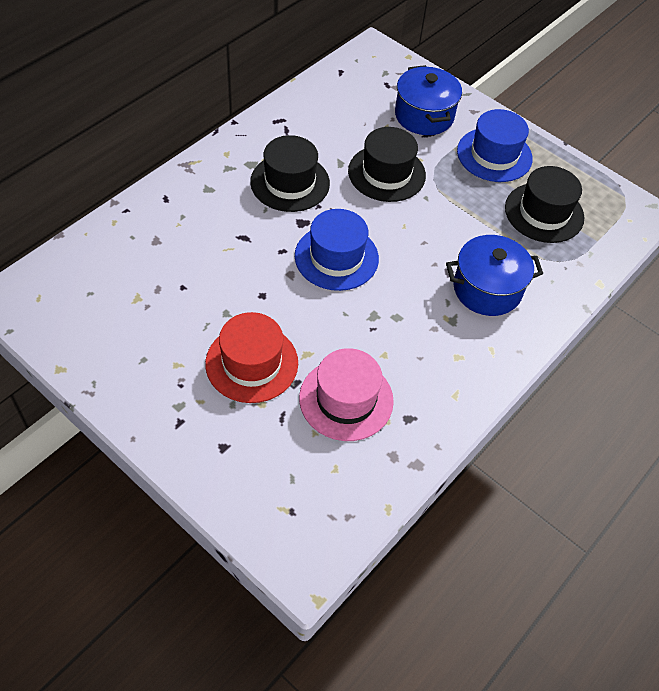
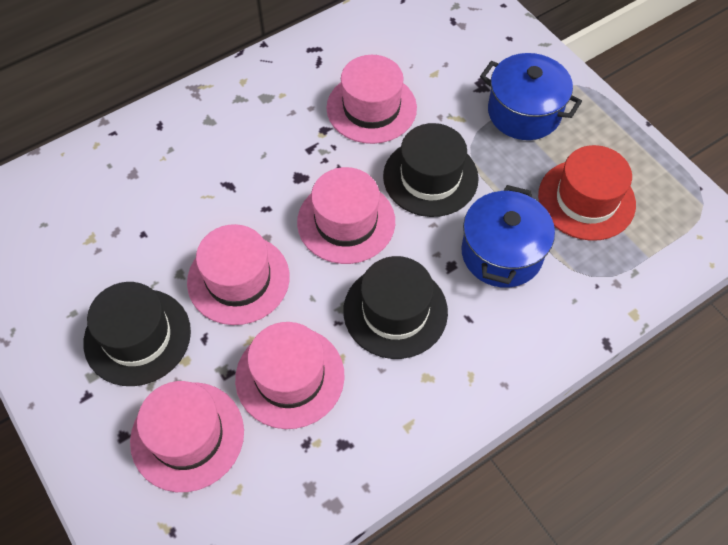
blue hat: 2 -> 0
pink hat: 1 -> 5

